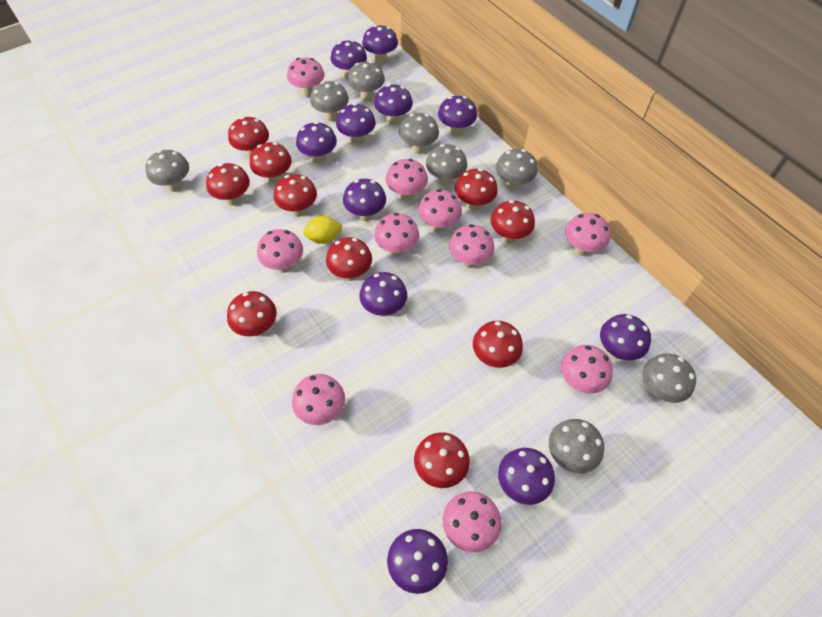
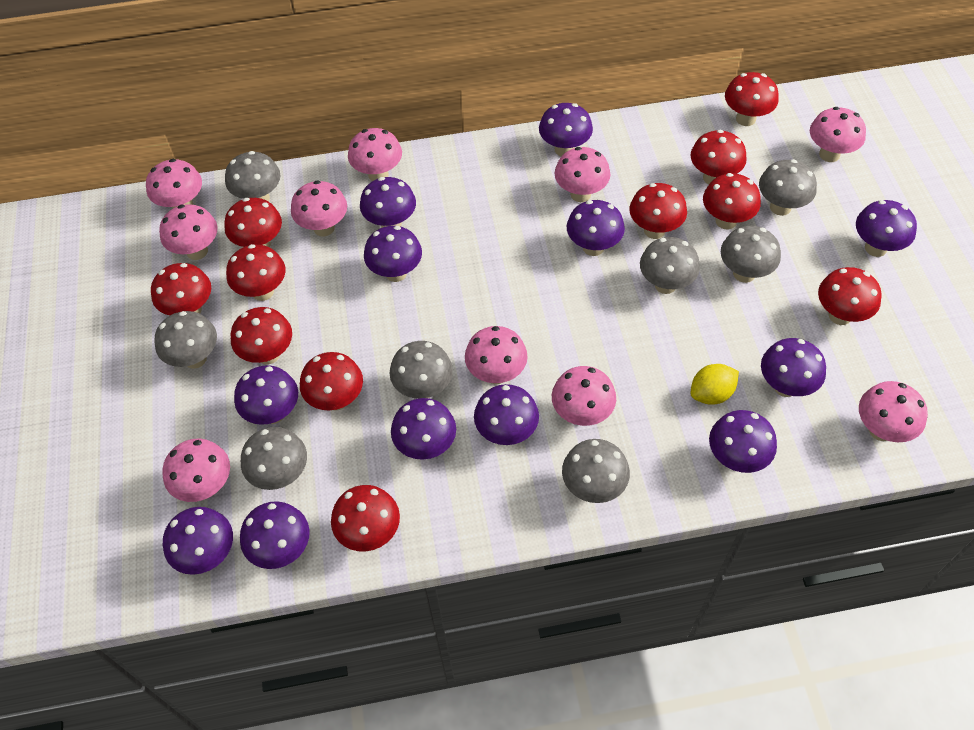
purple mushroom: 11 -> 12
red mushroom: 10 -> 11

